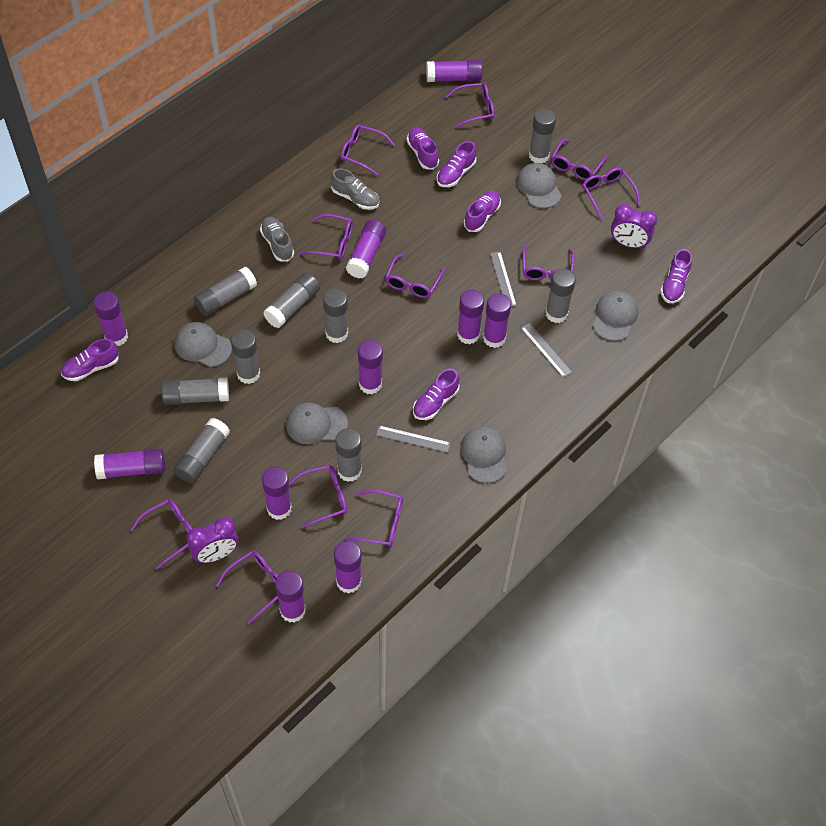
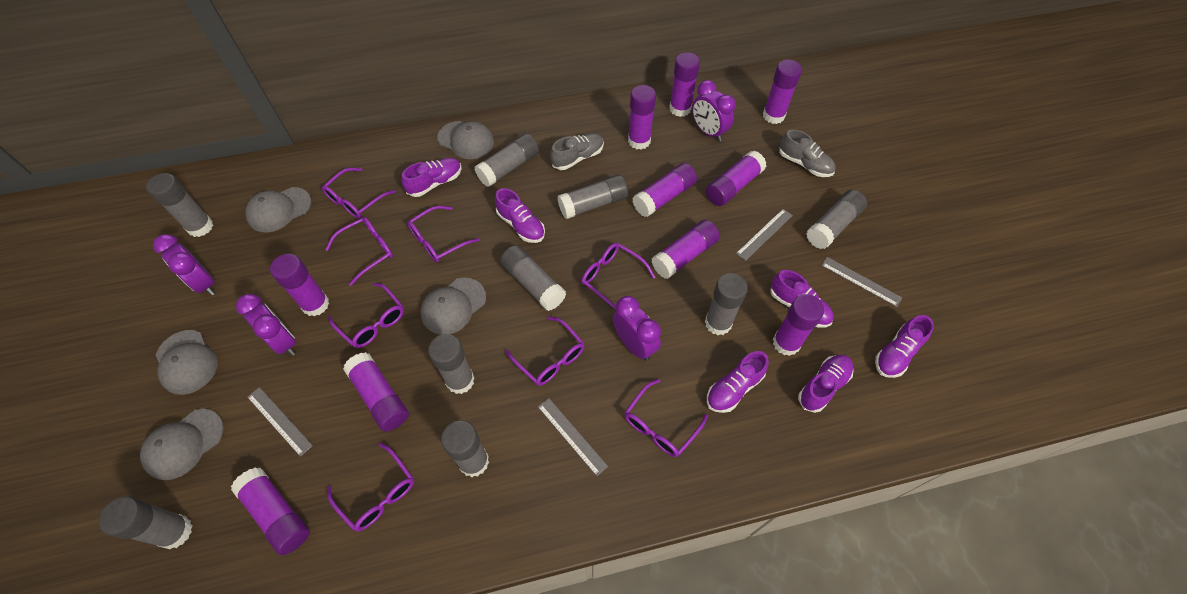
grey ruler: 3 -> 4
purple clock: 2 -> 4
purple glasses: 11 -> 8

